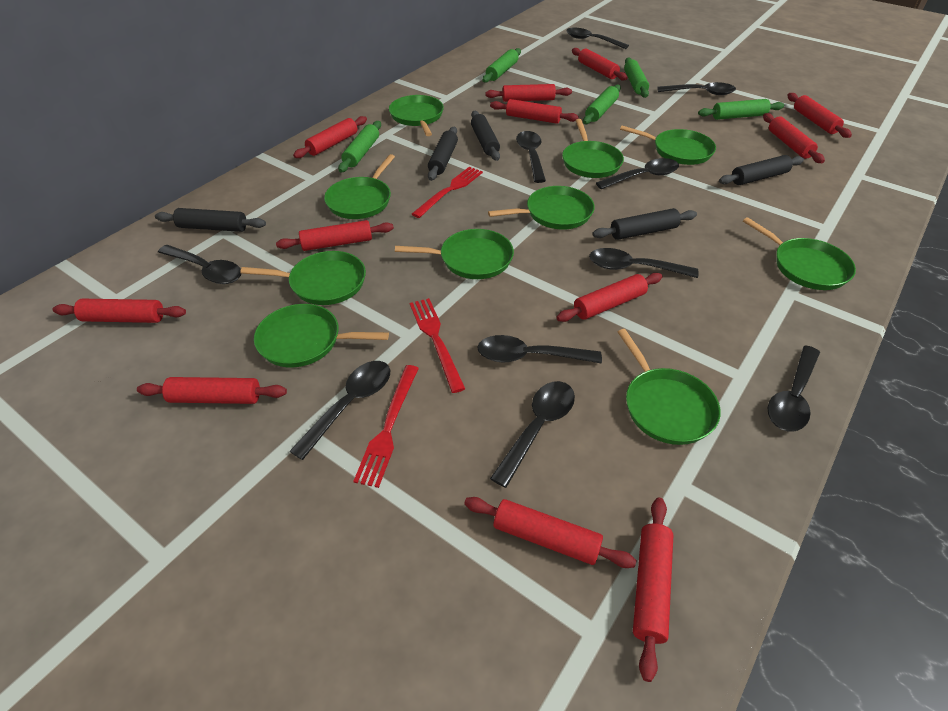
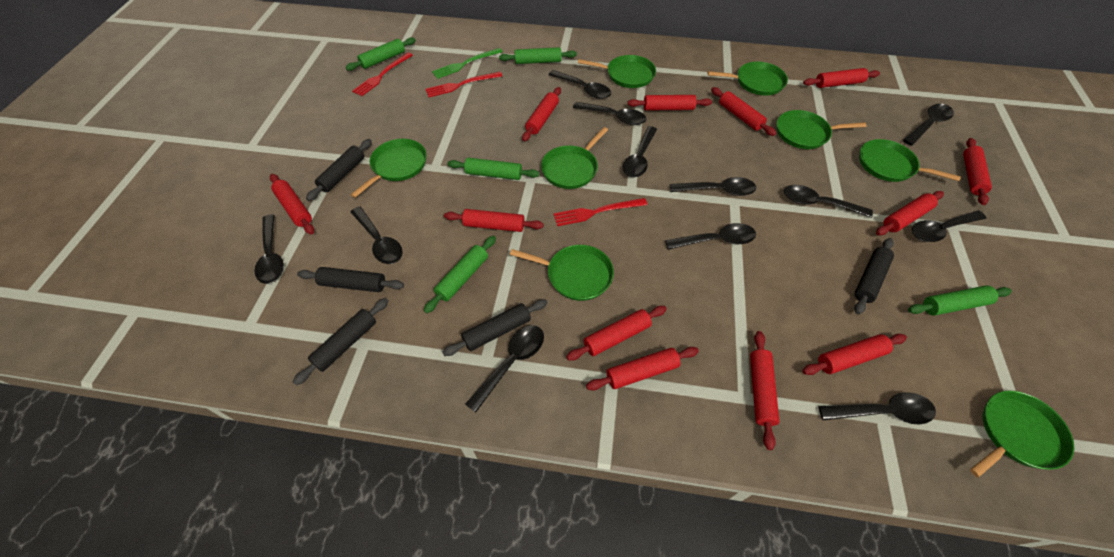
black spoon: 10 -> 12
green fork: 0 -> 1
green pan: 10 -> 8

